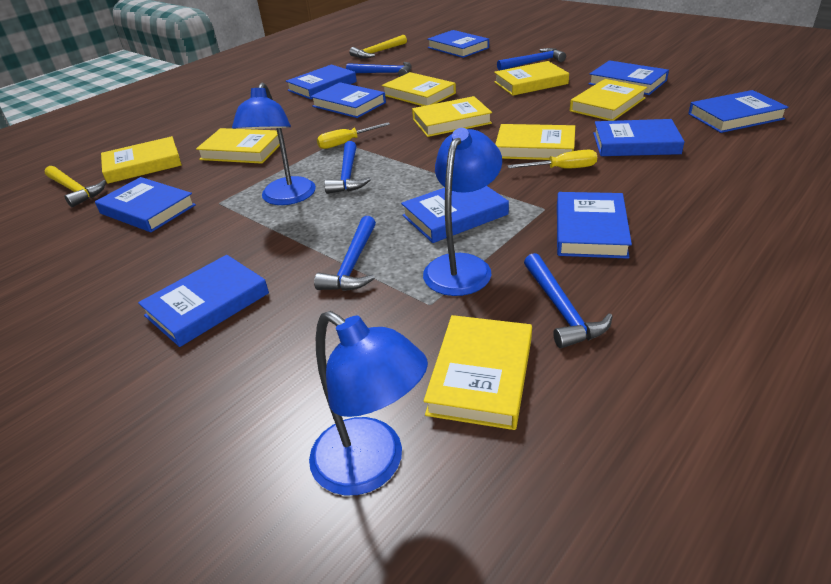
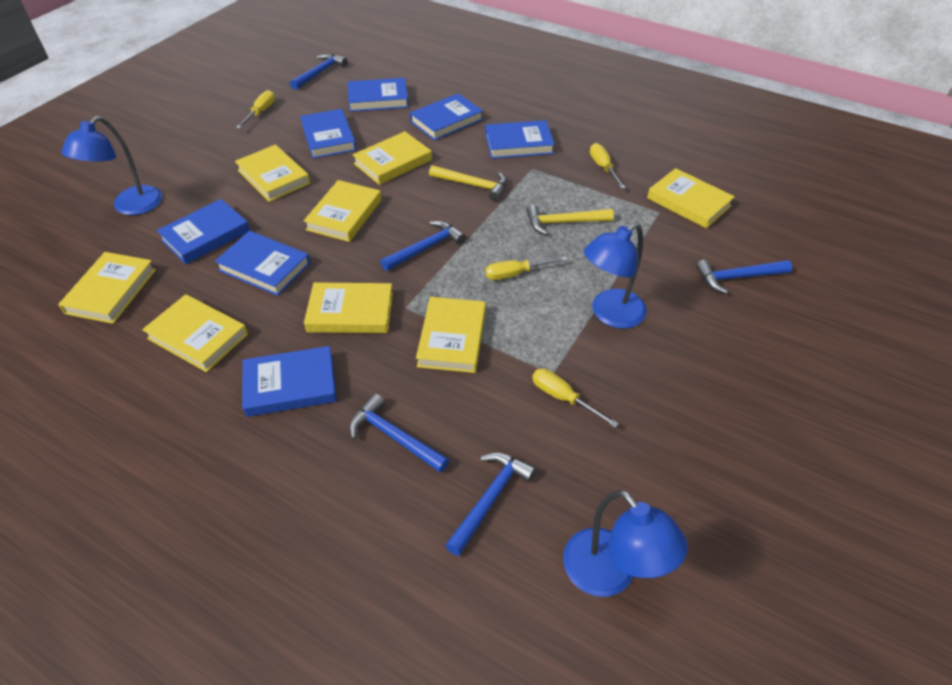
blue book: 10 -> 7
yellow screwdriver: 2 -> 4

